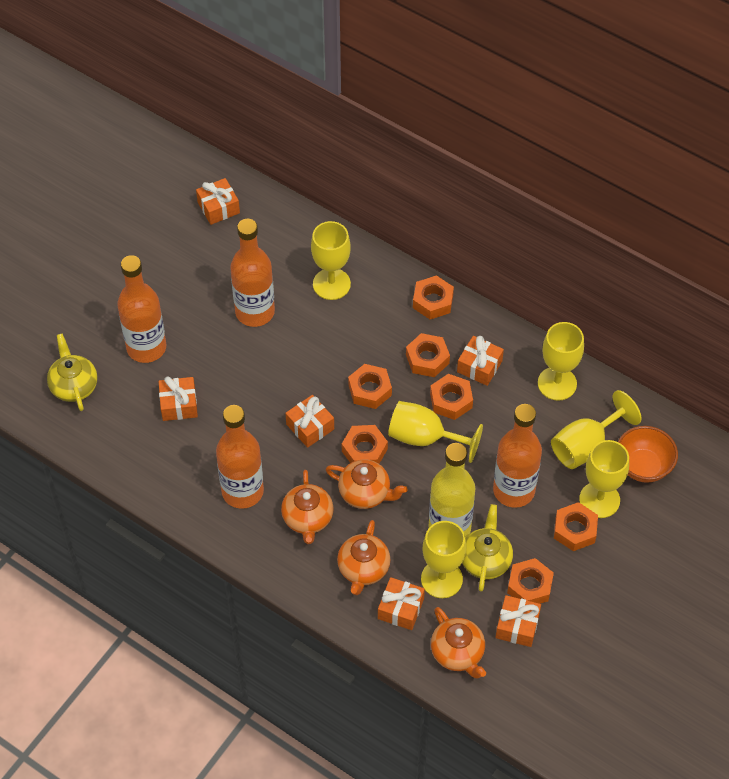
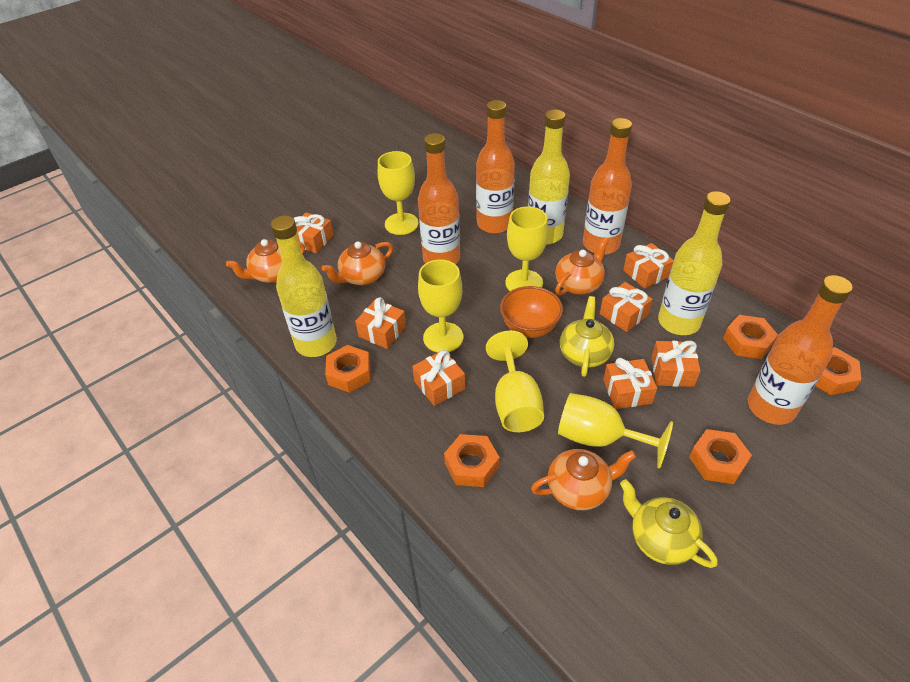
orange gift: 6 -> 7
orange nut: 7 -> 5
yellow bottle: 1 -> 3
yellow goblet: 6 -> 5

